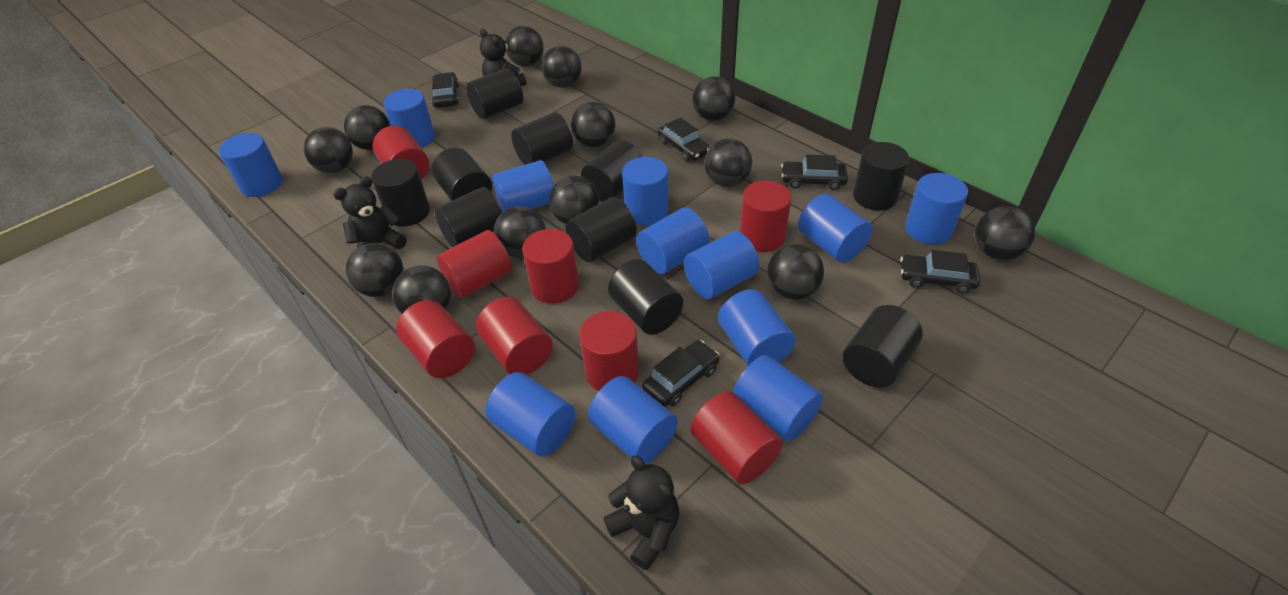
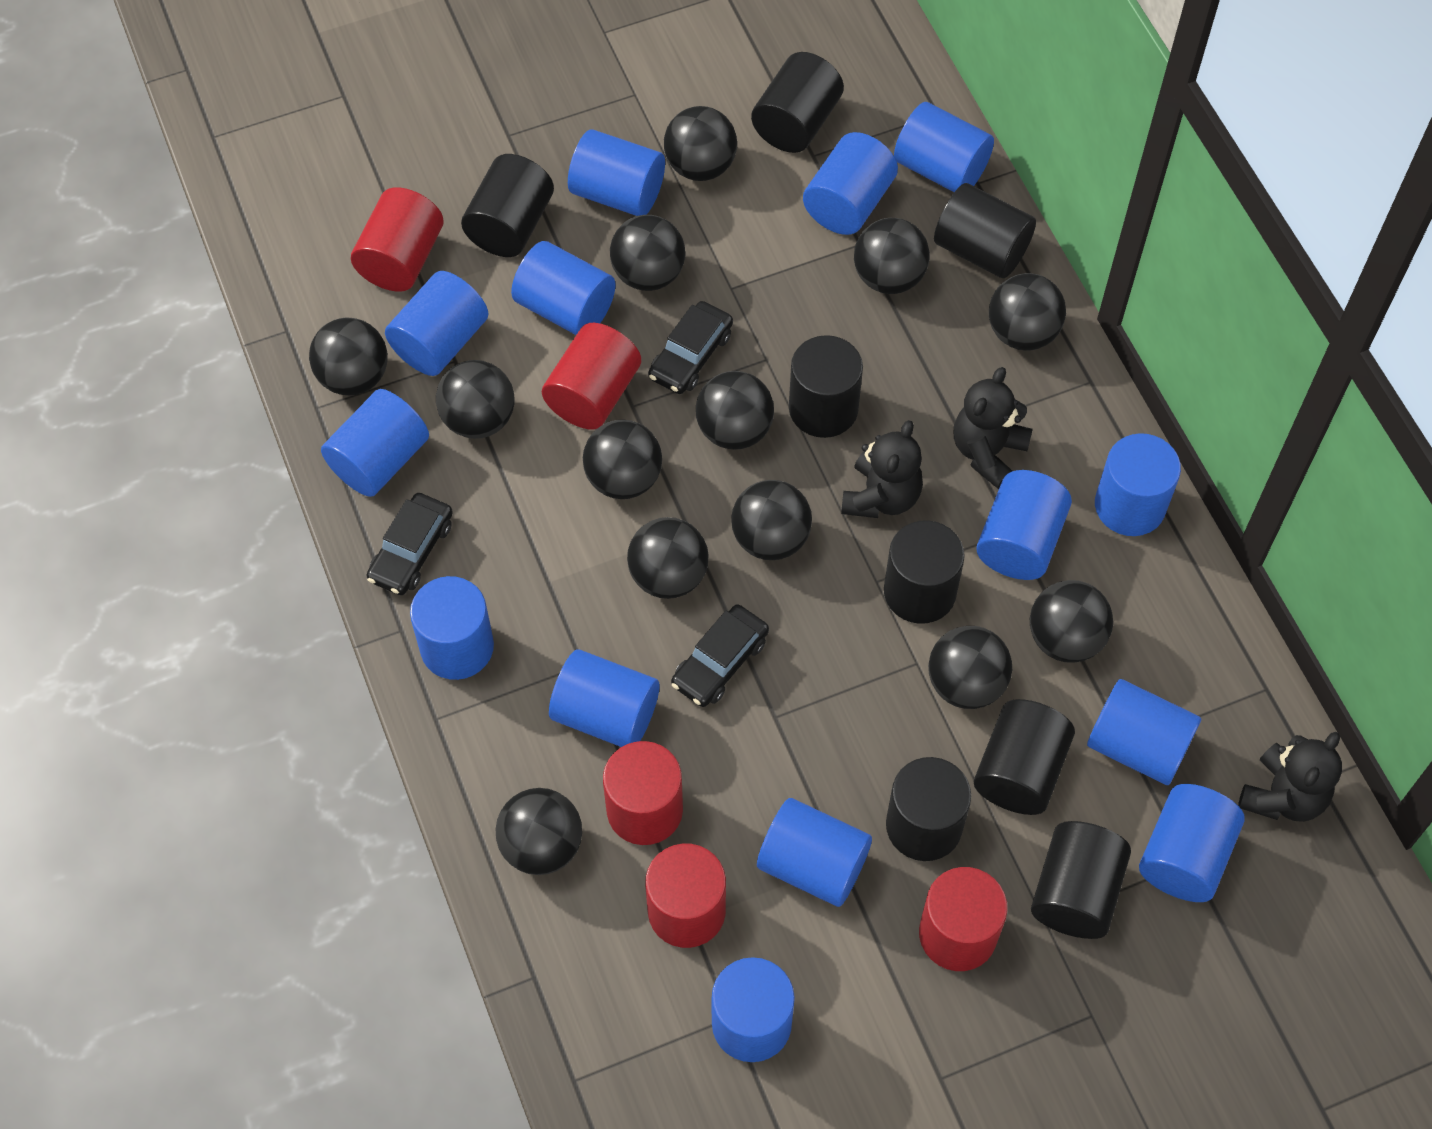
black car: 5 -> 3
black cylinder: 10 -> 8
blue cylinder: 12 -> 14
red cylinder: 8 -> 5

